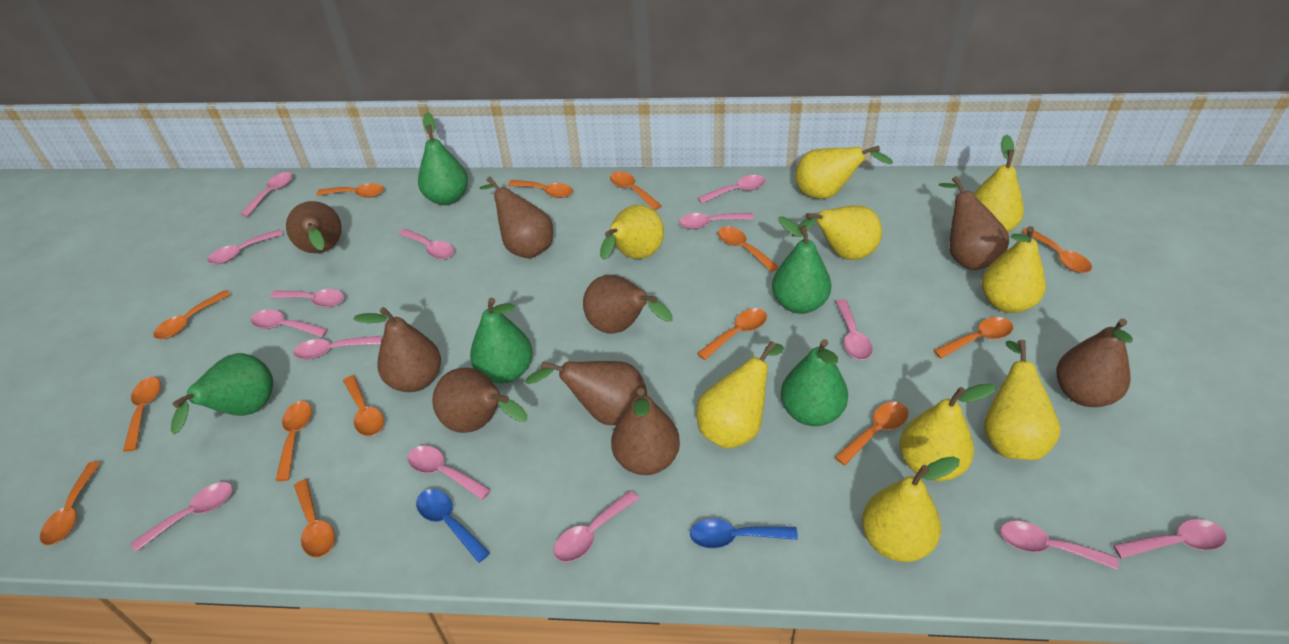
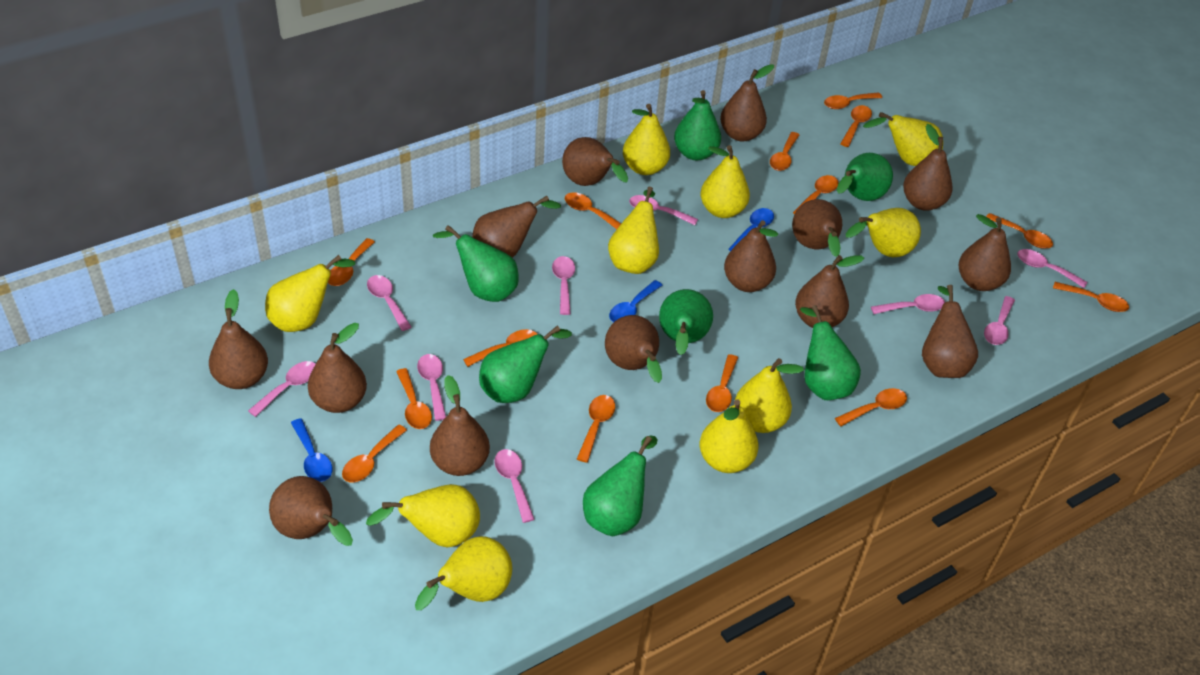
blue spoon: 2 -> 3
brown pear: 9 -> 14
green pear: 5 -> 7
pink spoon: 14 -> 9
yellow pear: 9 -> 10

